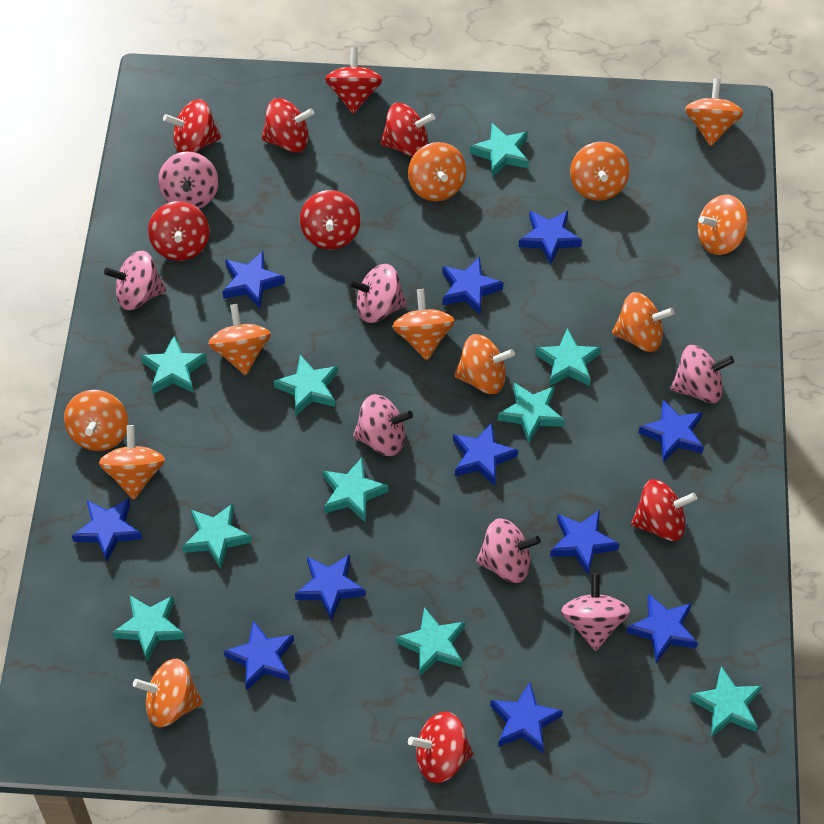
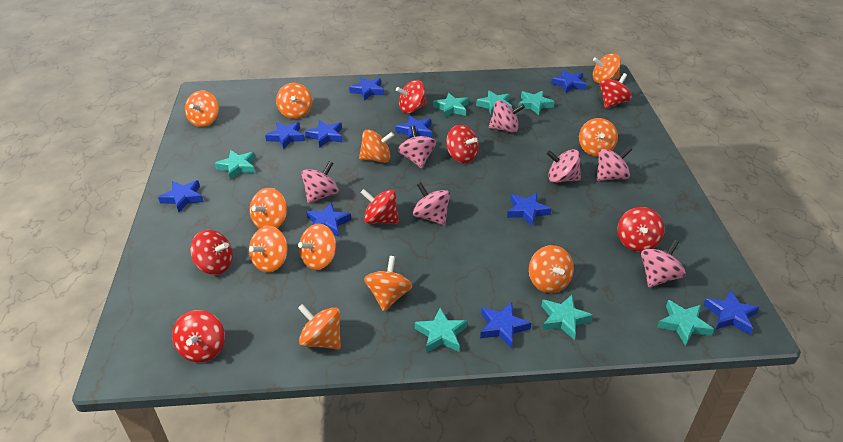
blue star: 11 -> 10
red spinning top: 8 -> 7
turquoise star: 10 -> 7

